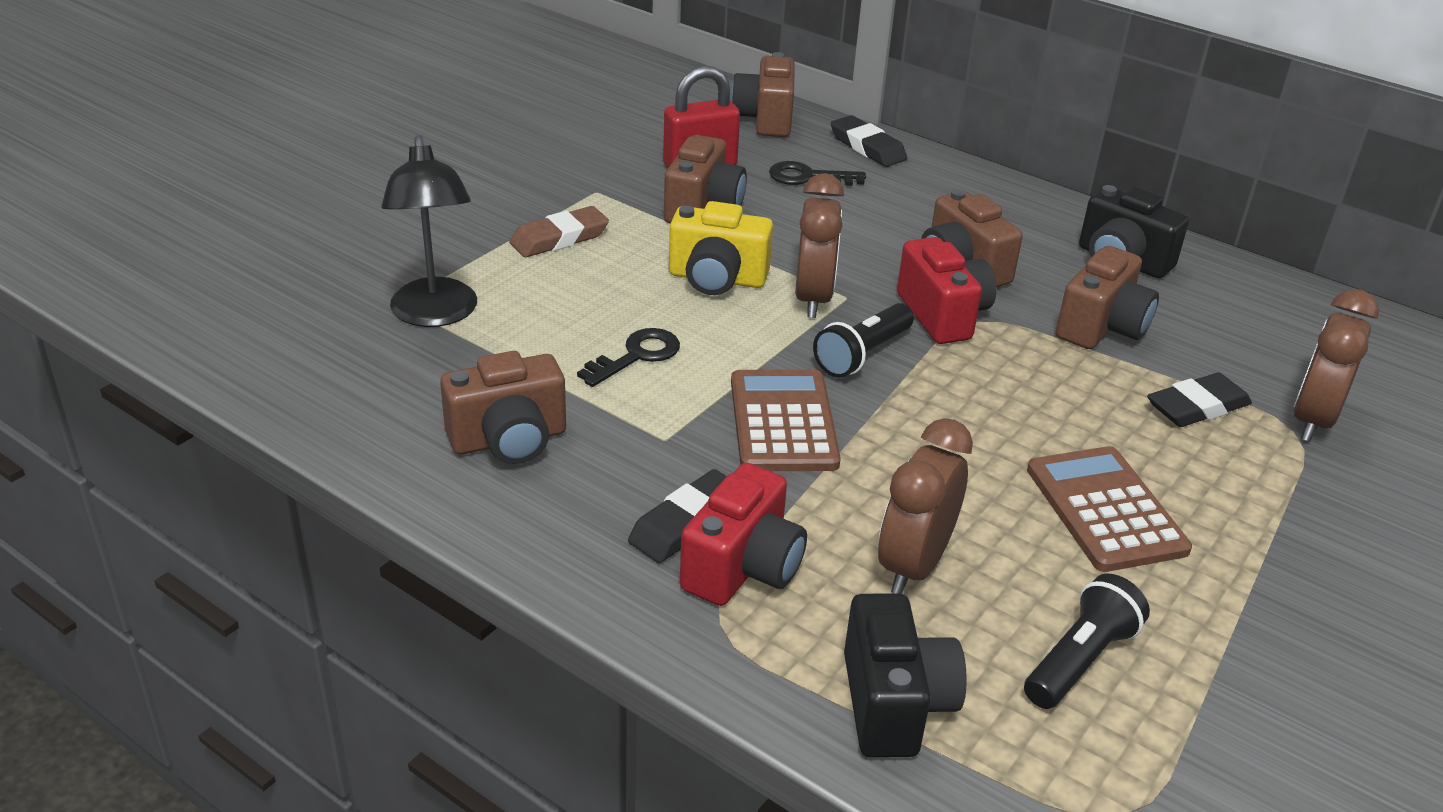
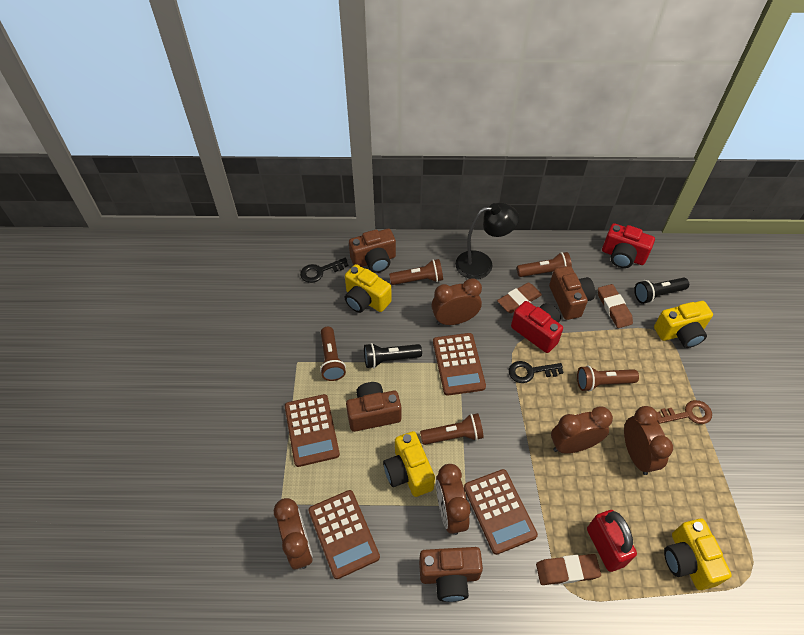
black camera: 2 -> 0
black eraser: 3 -> 0
brown calculator: 2 -> 4
brown camera: 5 -> 4
brown clock: 3 -> 5
brown eraser: 1 -> 3
brown flashlight: 0 -> 5
brown key: 0 -> 1
yellow camera: 1 -> 4

